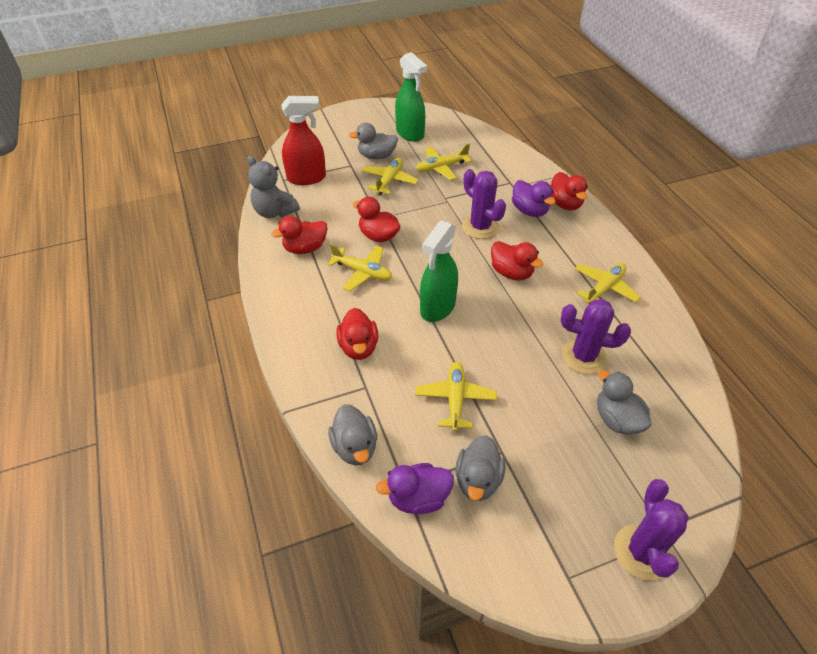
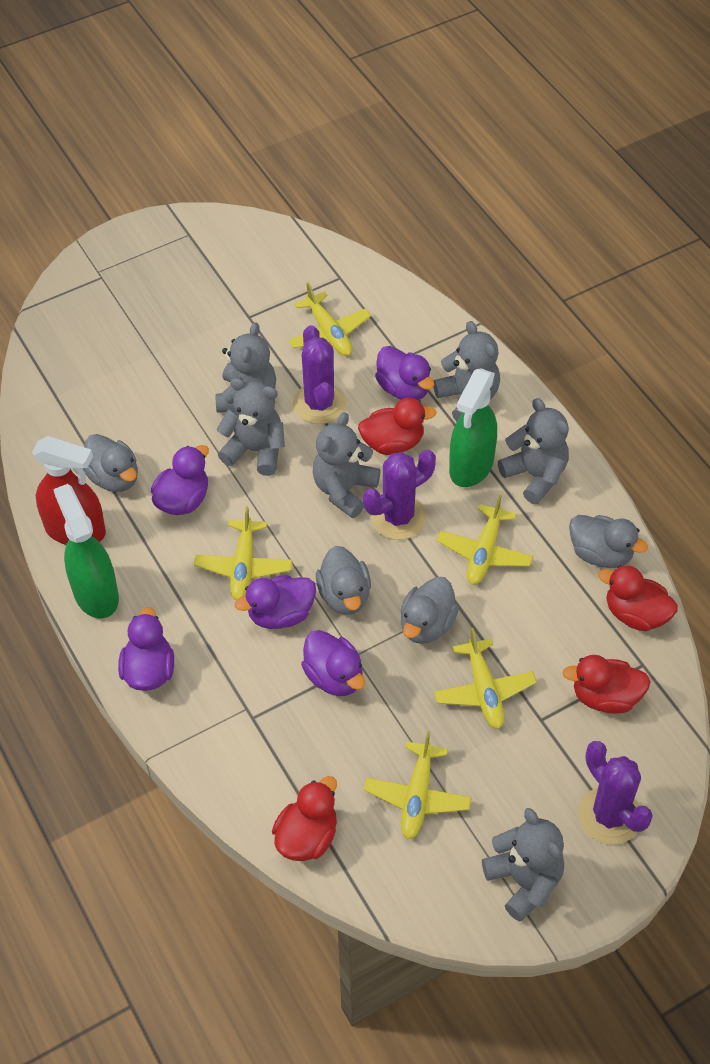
grey teddy bear: 1 -> 6
purple duck: 2 -> 5
red duck: 5 -> 4

